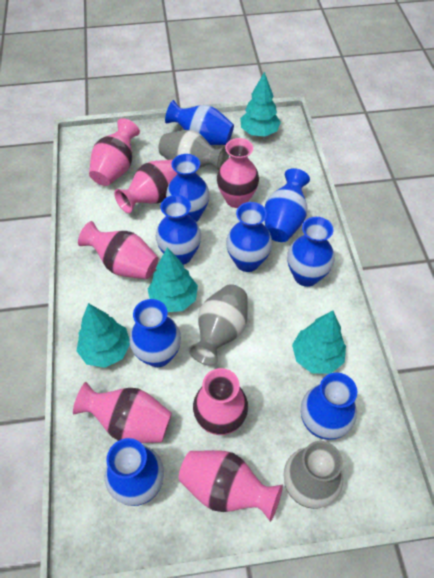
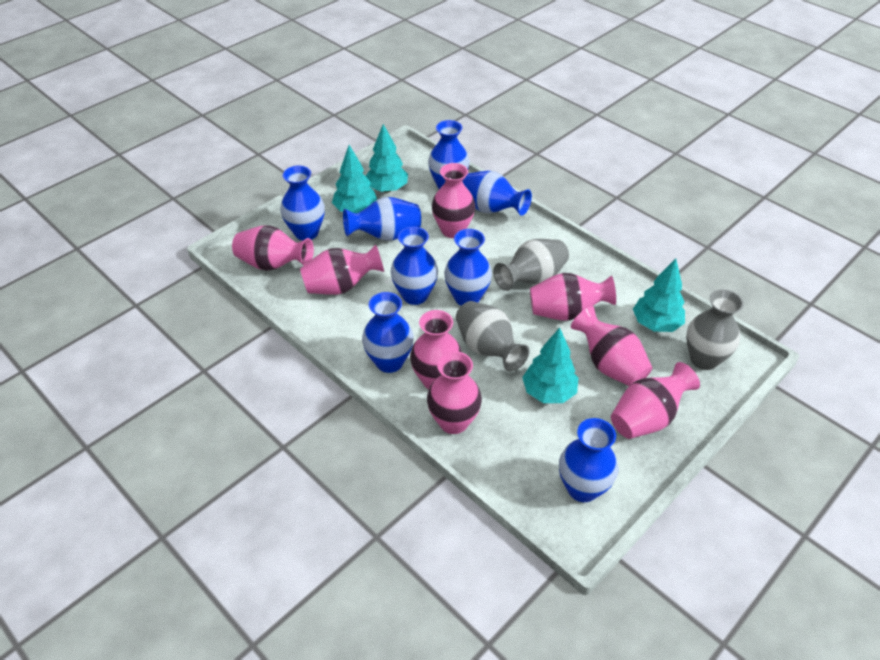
blue vase: 9 -> 8
pink vase: 7 -> 8

